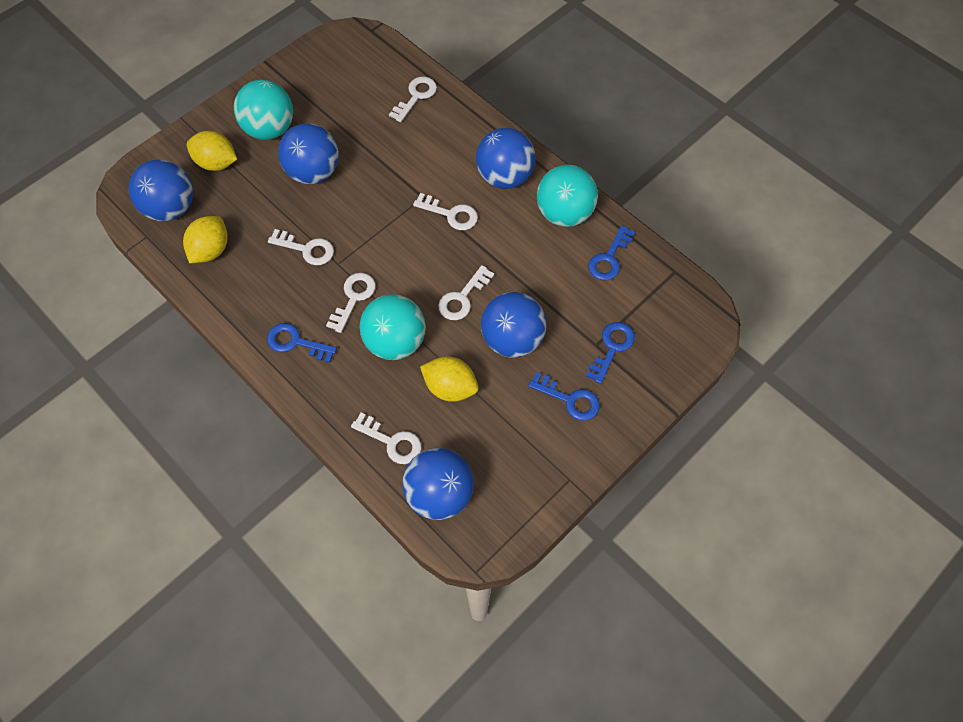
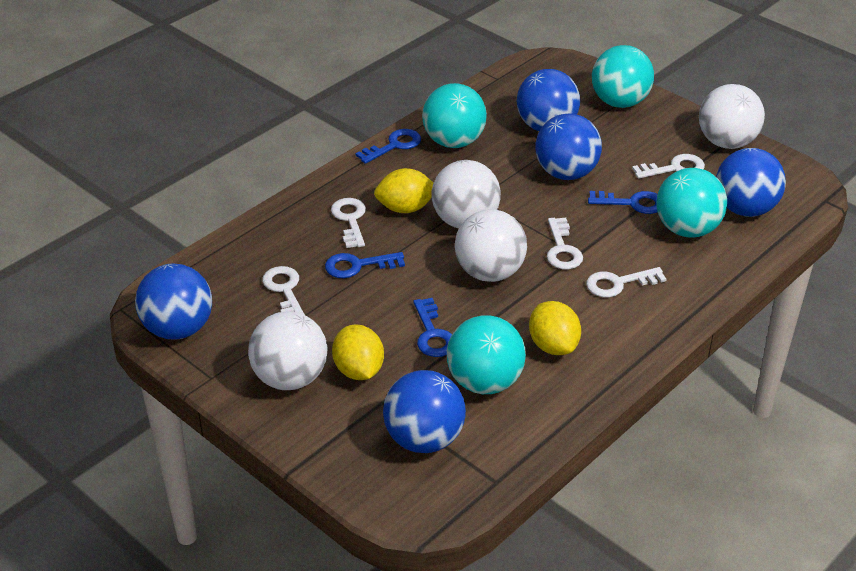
turquoise ball: 3 -> 4
white ball: 0 -> 4
white key: 6 -> 5

